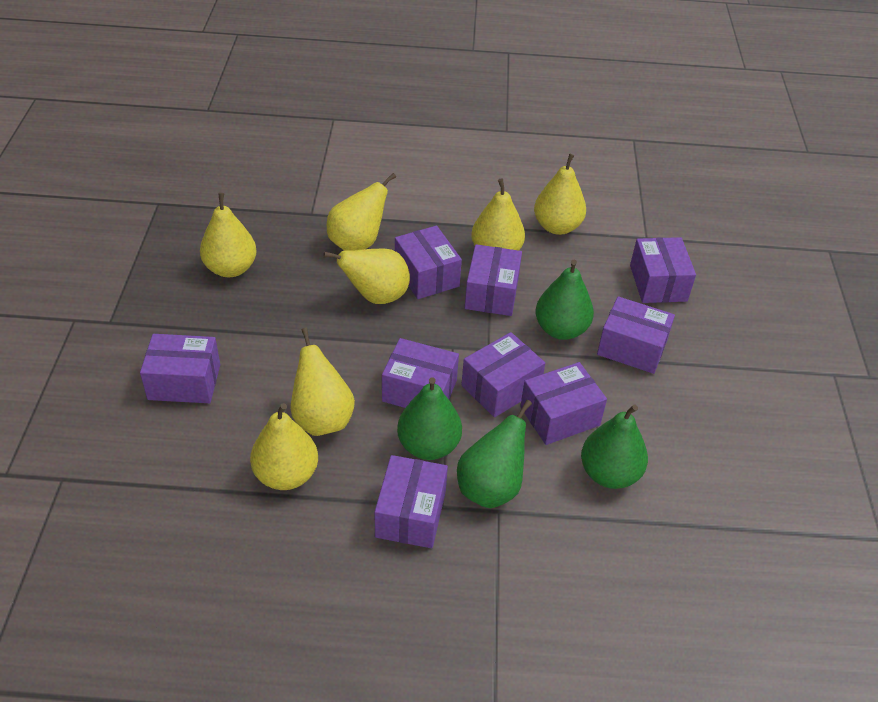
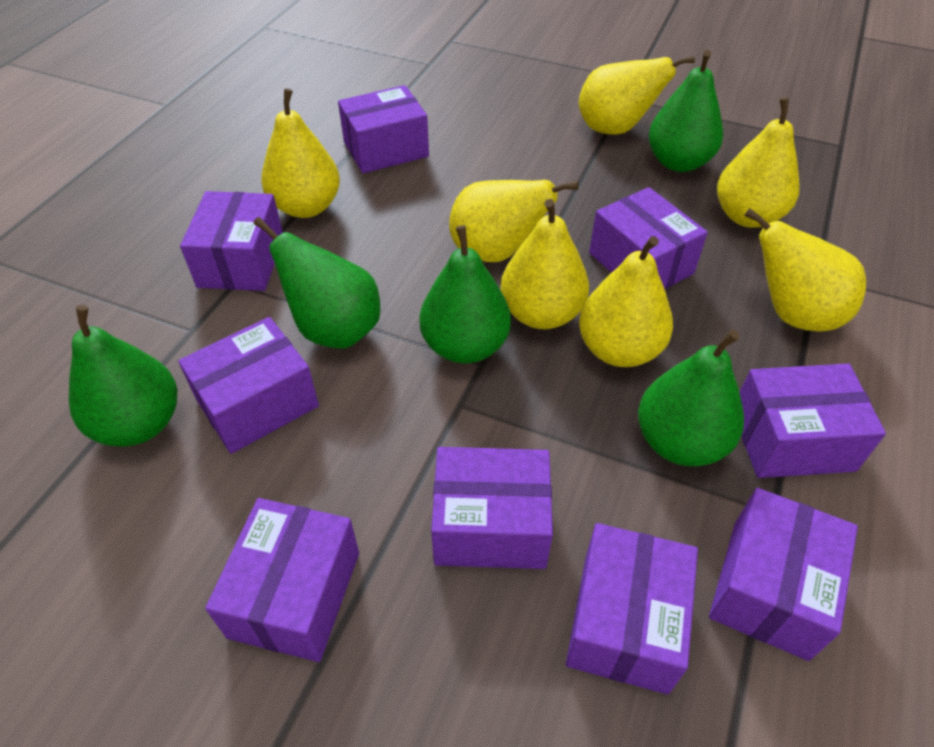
green pear: 4 -> 5

